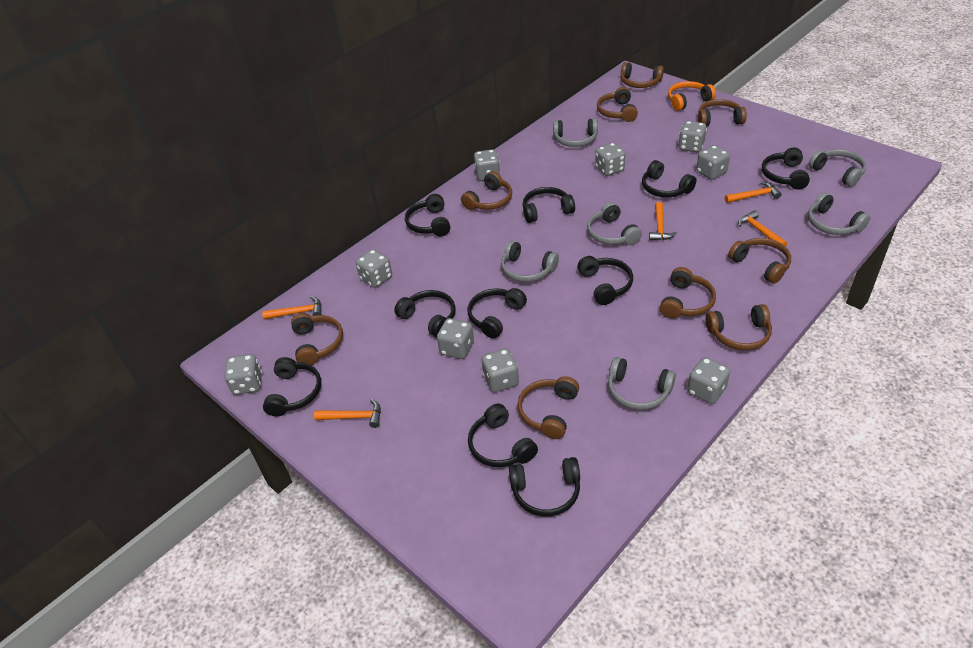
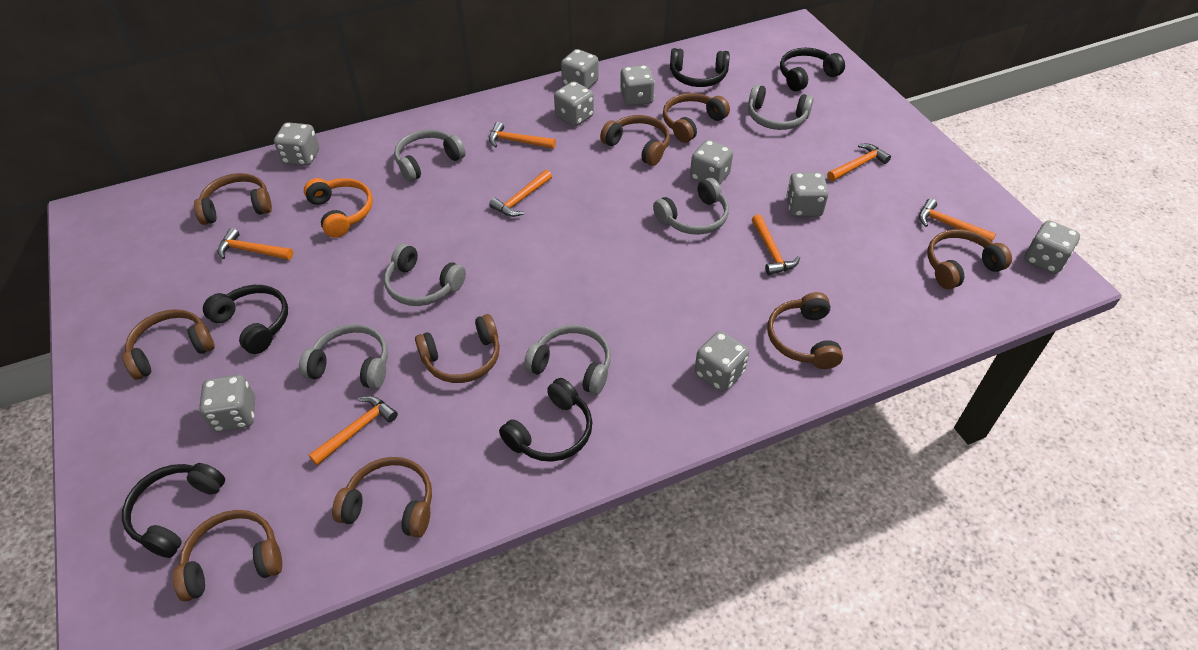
black headphones: 10 -> 5
orange hammer: 5 -> 7

